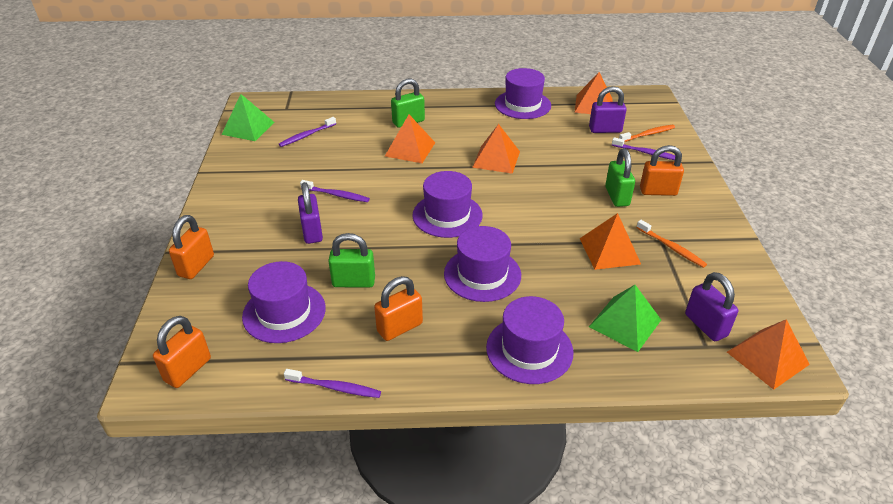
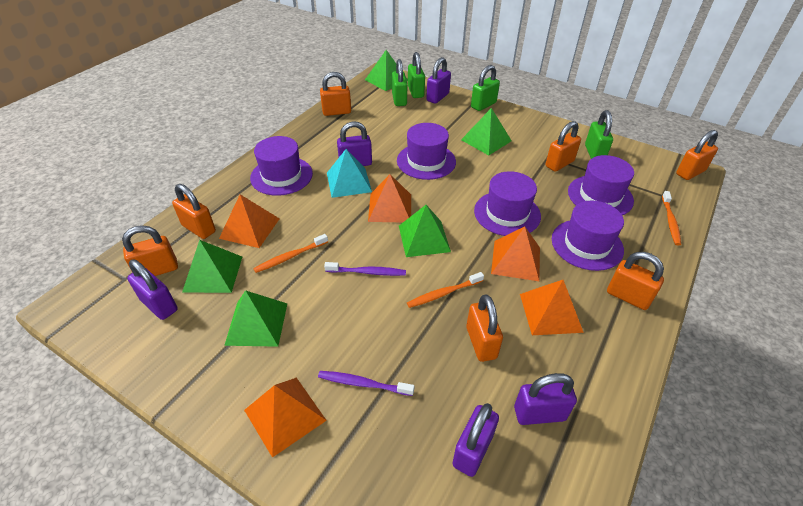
green padlock: 3 -> 4
green pyramid: 2 -> 5
orange padlock: 4 -> 7
orange toothbrush: 2 -> 3
purple padlock: 3 -> 5
purple toothbrush: 4 -> 2
turquoise pyramid: 0 -> 1

